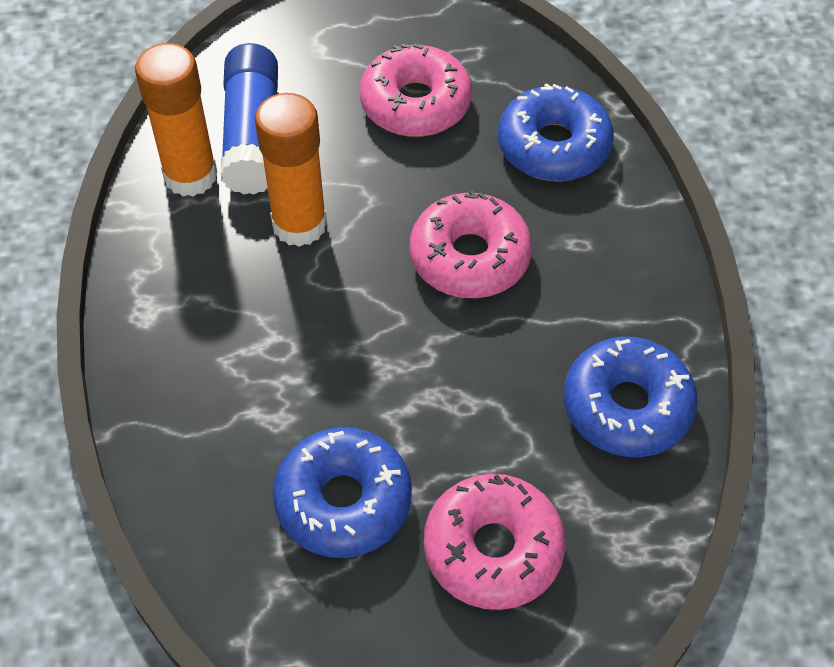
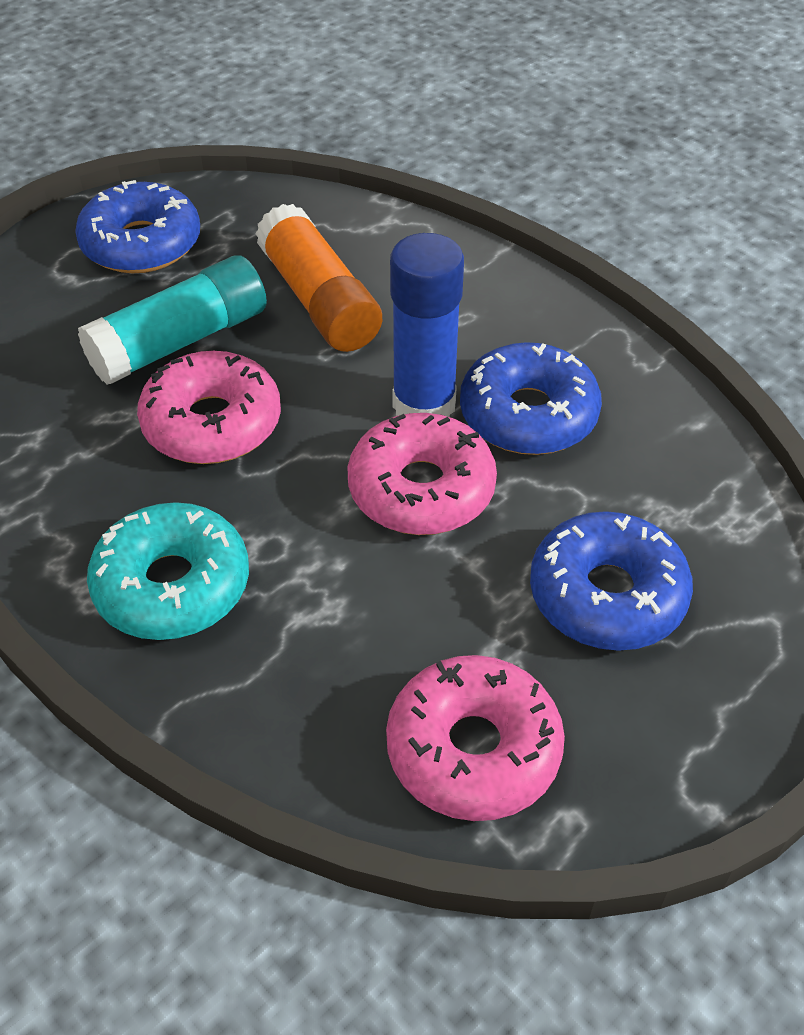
orange glue stick: 2 -> 1
turquoise donut: 0 -> 1
turquoise glue stick: 0 -> 1

